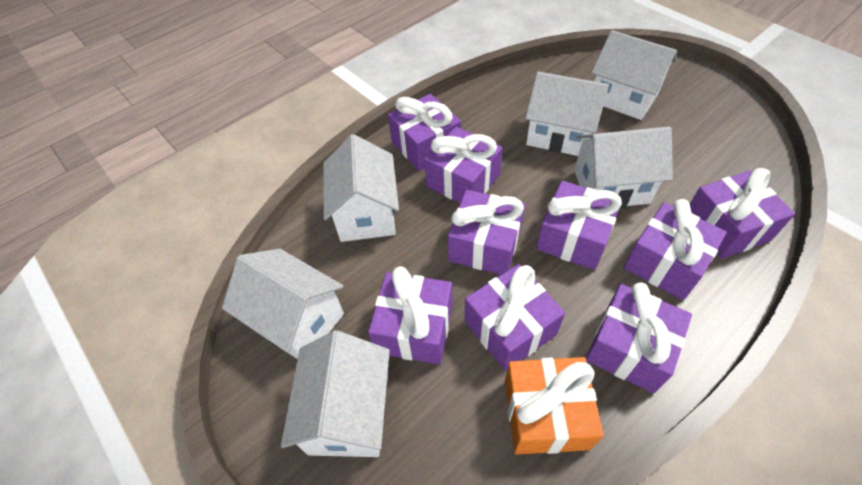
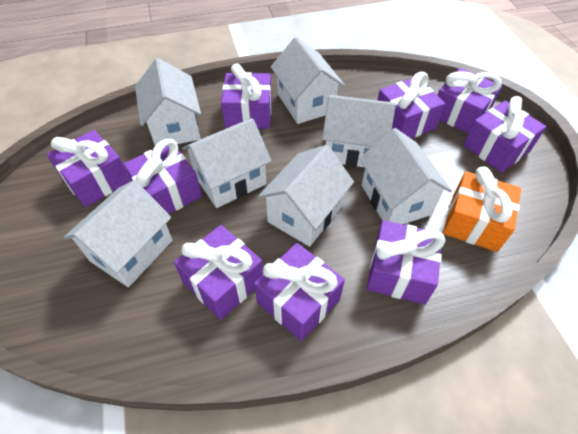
white house: 6 -> 7

